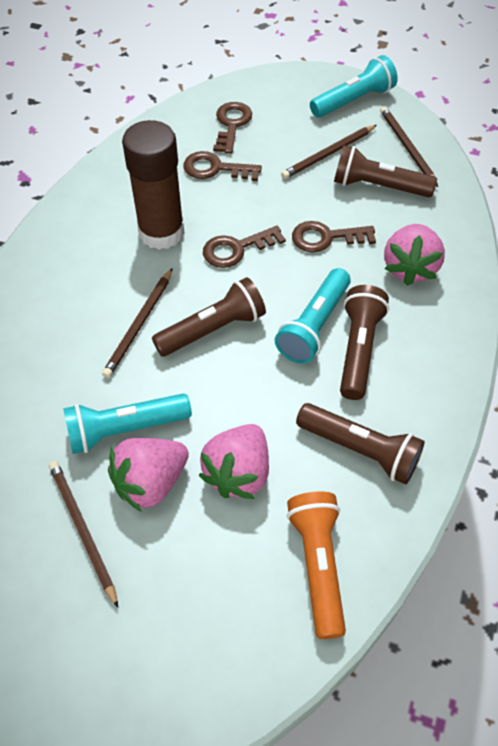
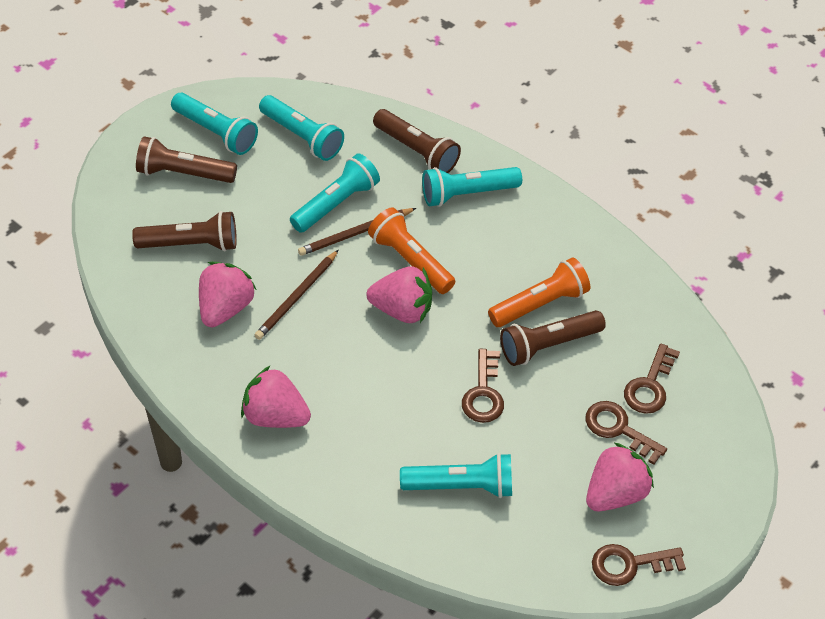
brown glue stick: 1 -> 0
brown pencil: 4 -> 2
orange flashlight: 1 -> 2
pink strawberry: 3 -> 4
turquoise flashlight: 3 -> 5

